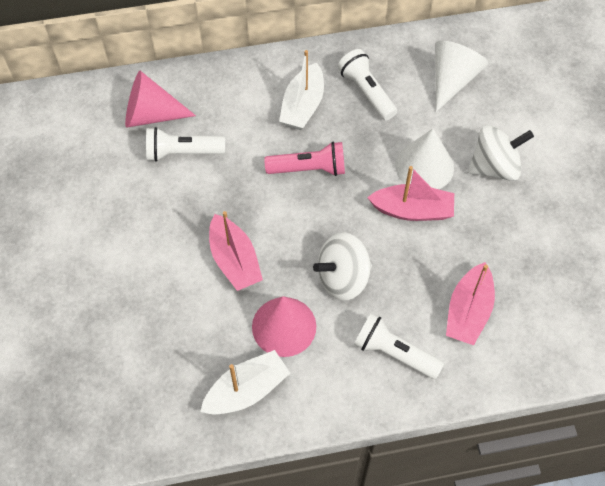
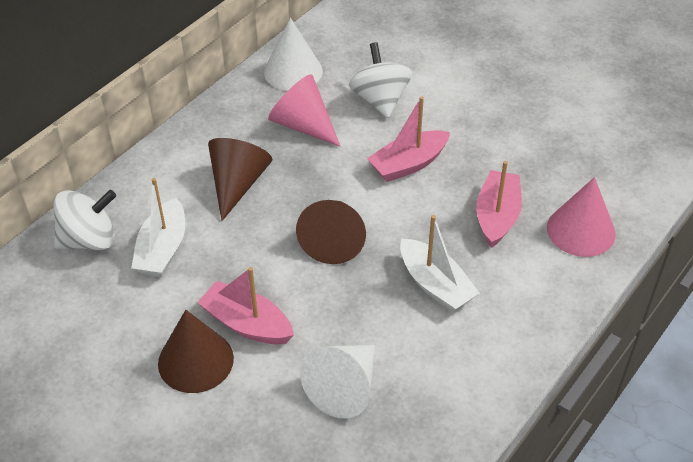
brown cone: 0 -> 3
pink flashlight: 1 -> 0
white flashlight: 3 -> 0

